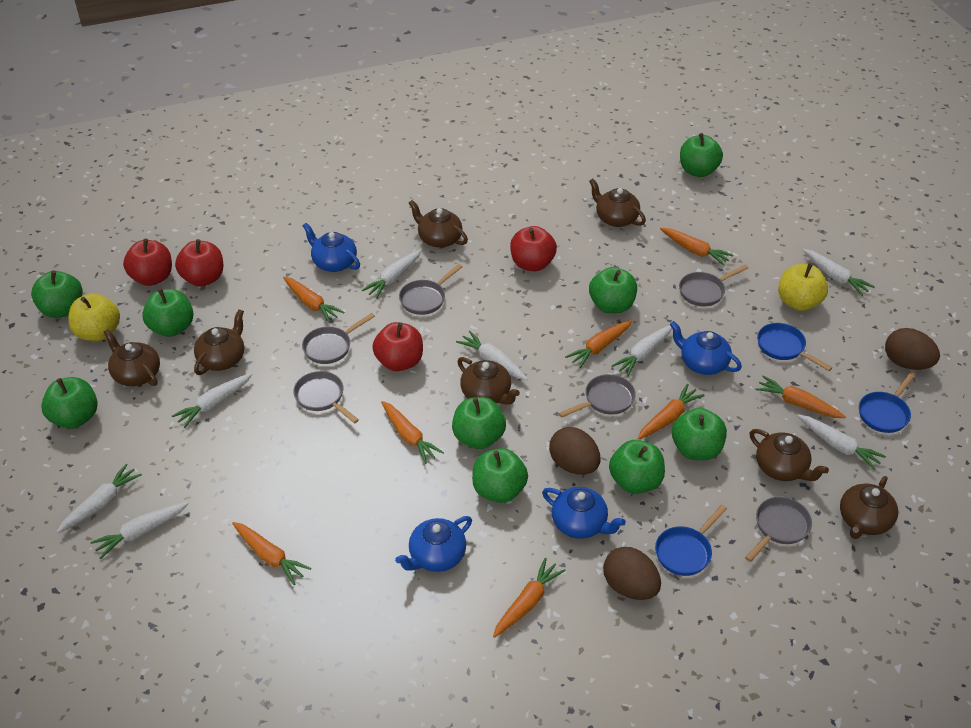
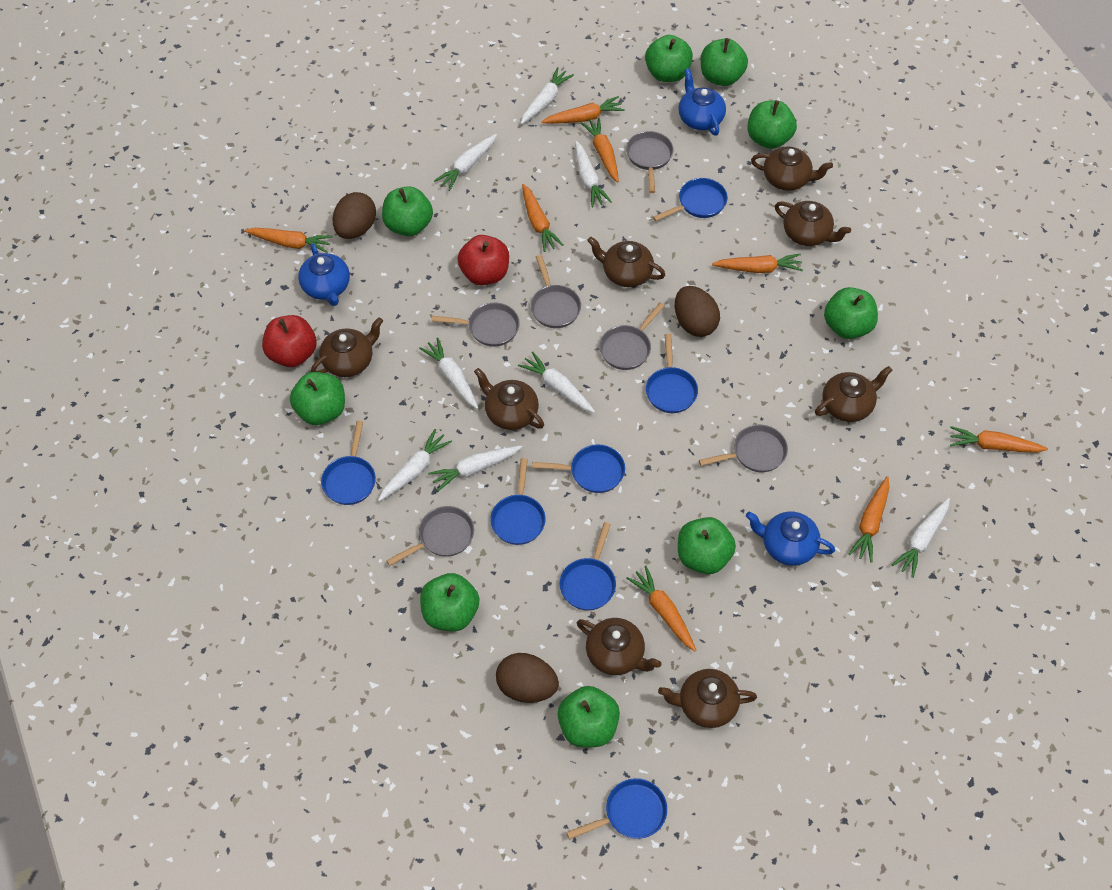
blue pan: 3 -> 7
blue teapot: 4 -> 3
brown teapot: 7 -> 8
red apple: 4 -> 2
yellow apple: 2 -> 0

